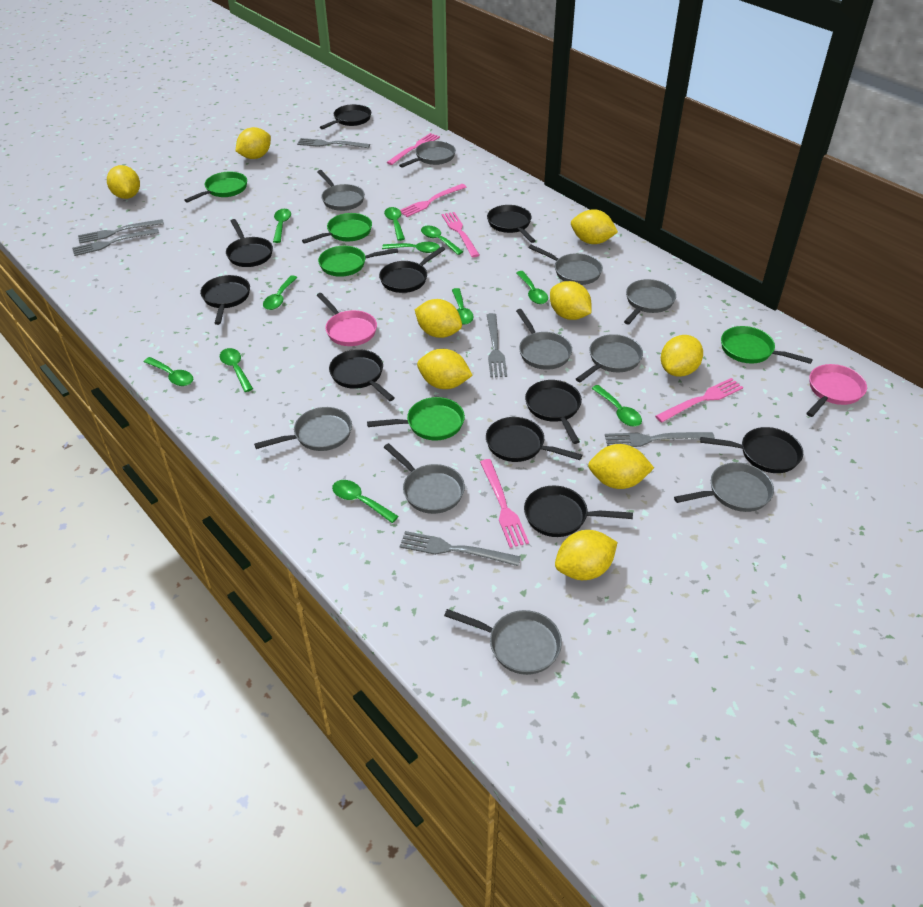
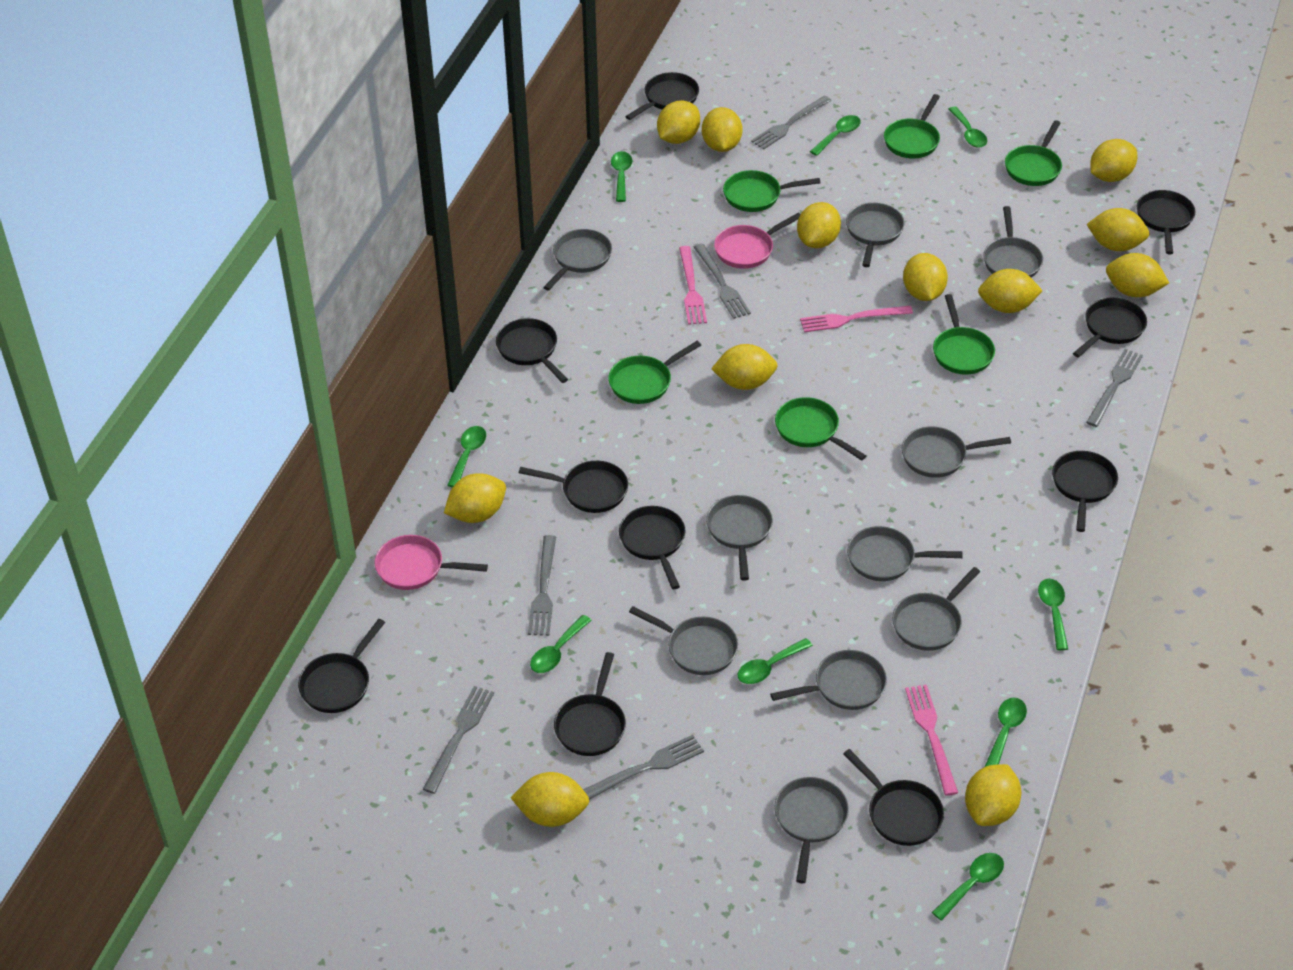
green pan: 5 -> 6
green spoon: 11 -> 9
pink fork: 5 -> 3
yellow lemon: 9 -> 12

